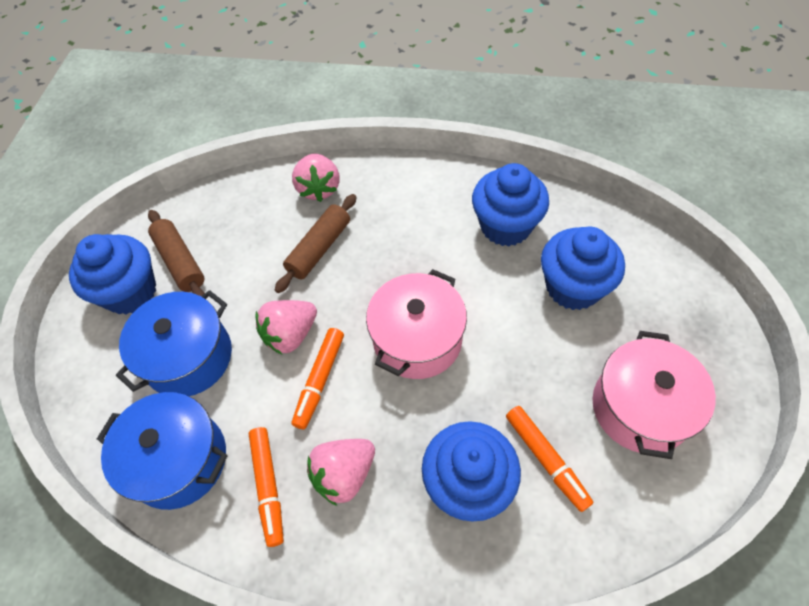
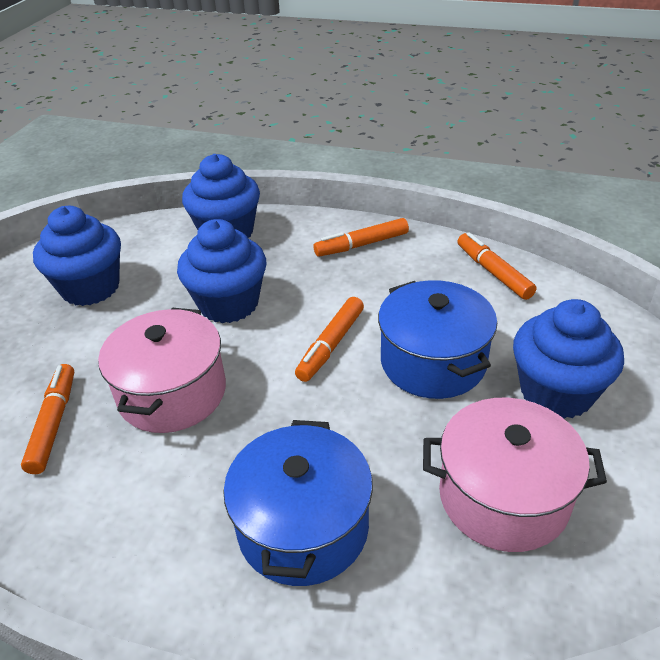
brown rolling pin: 2 -> 0
orange marker: 3 -> 4
pink strawberry: 3 -> 0

